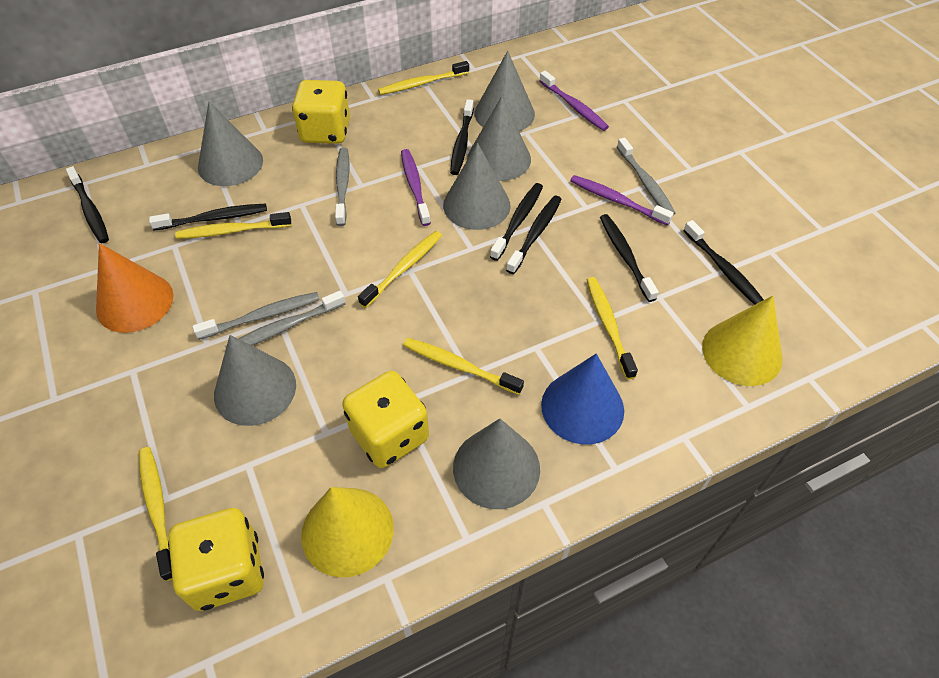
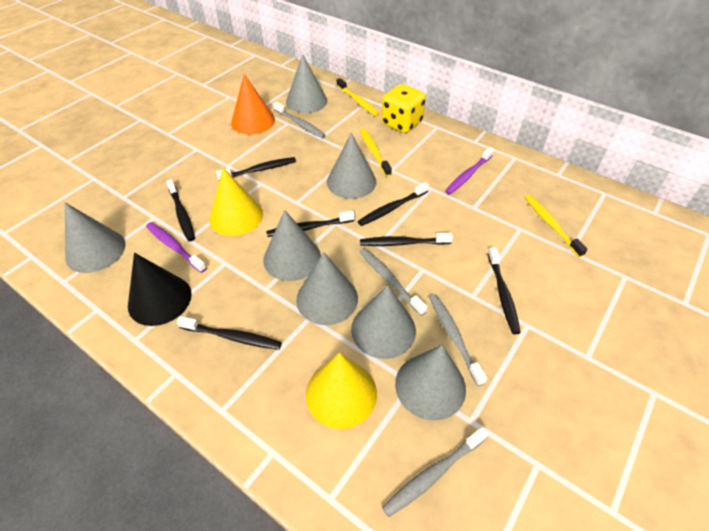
black cone: 0 -> 1
blue cone: 1 -> 0
grey cone: 6 -> 7
purple toothbrush: 3 -> 2
yellow dice: 3 -> 1
yellow toothbrush: 6 -> 3

